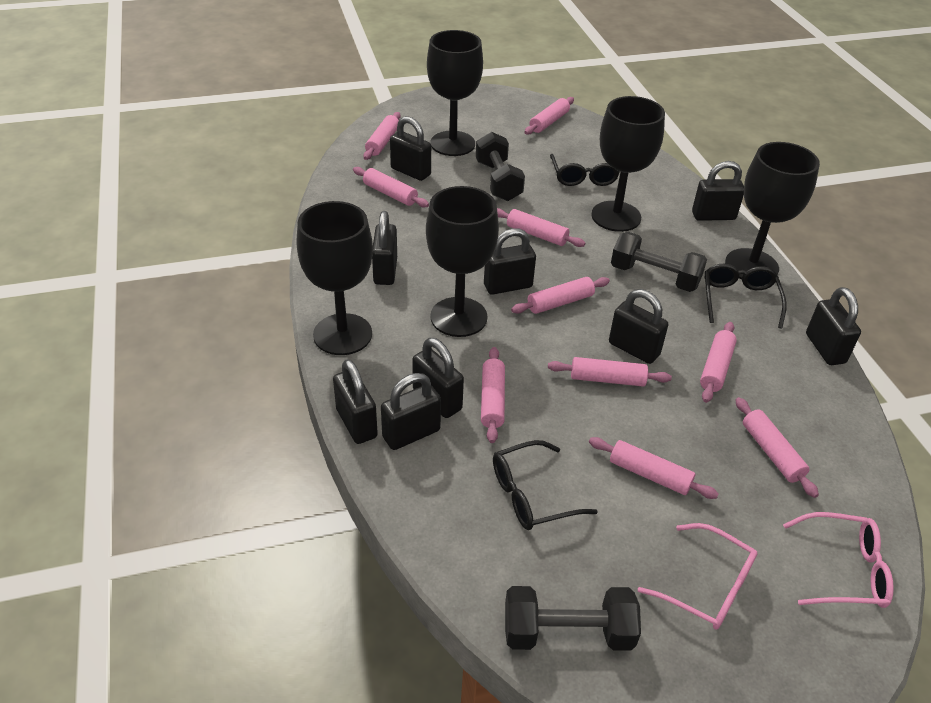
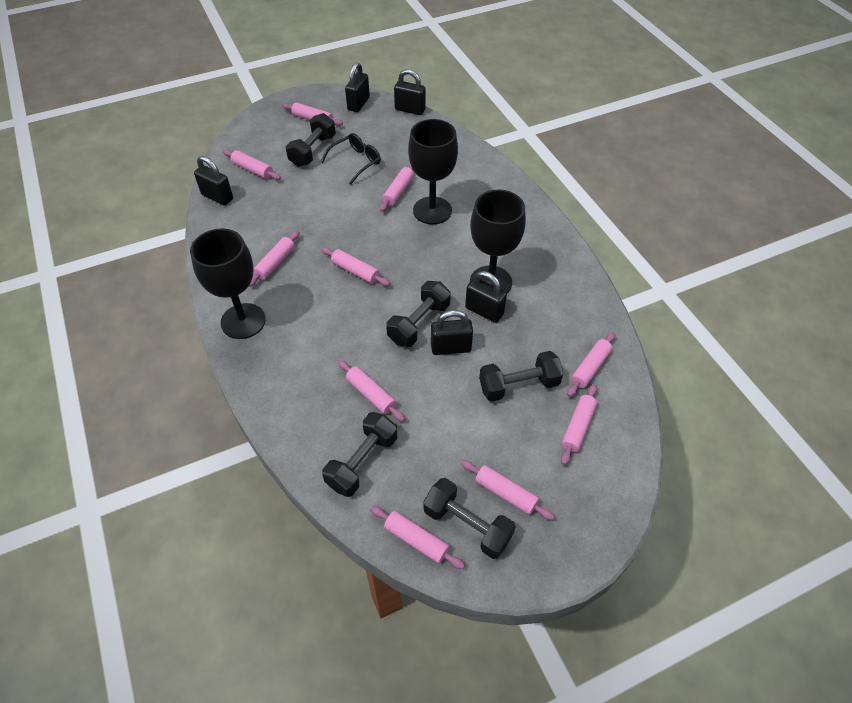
black dumbbell: 3 -> 5
black glasses: 3 -> 1
black goblet: 5 -> 3
black padlock: 9 -> 5
pink glasses: 2 -> 0

